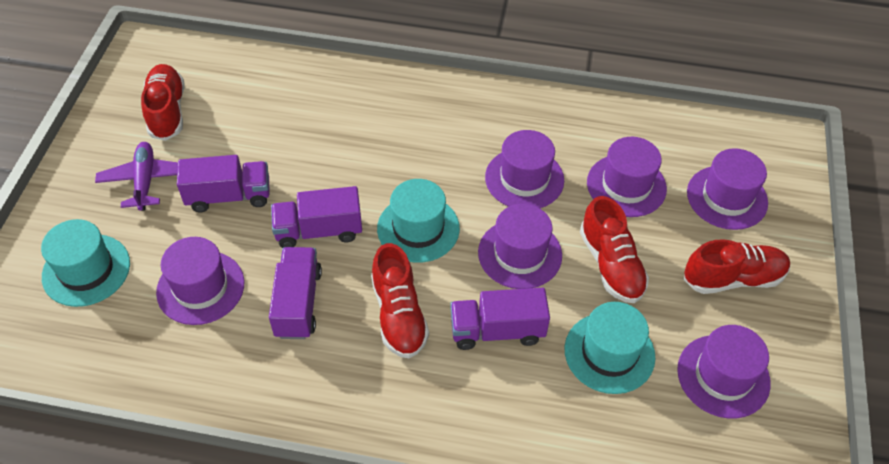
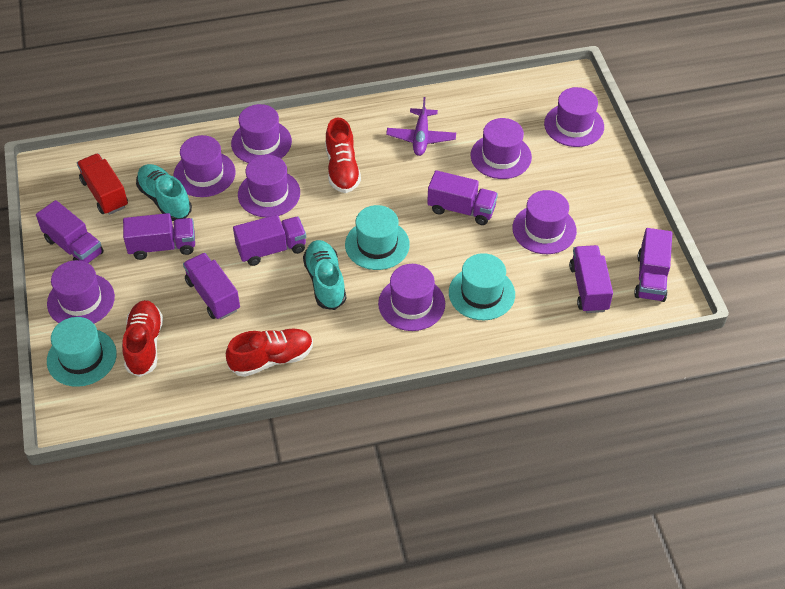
purple hat: 6 -> 8
purple truck: 4 -> 7
red shoe: 4 -> 3
red truck: 0 -> 1
turquoise shoe: 0 -> 2

